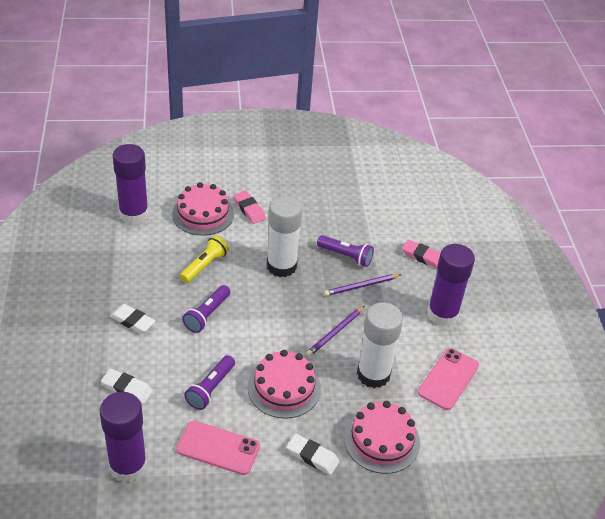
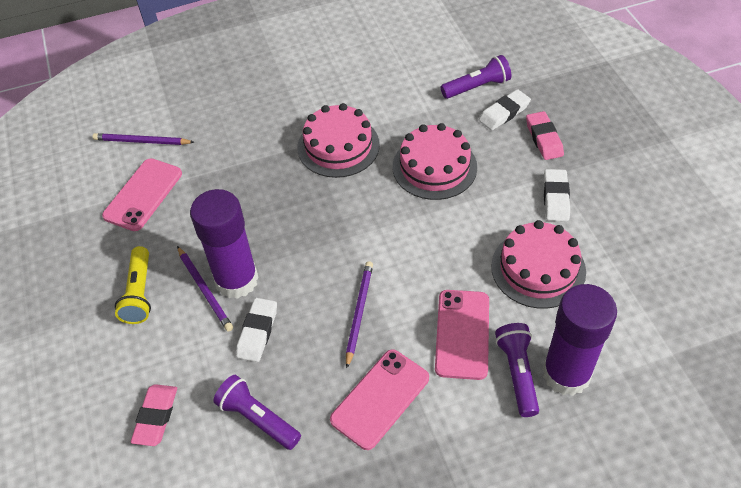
pink phone: 2 -> 3
purple glue stick: 3 -> 2
purple pencil: 2 -> 3
white glue stick: 2 -> 0

